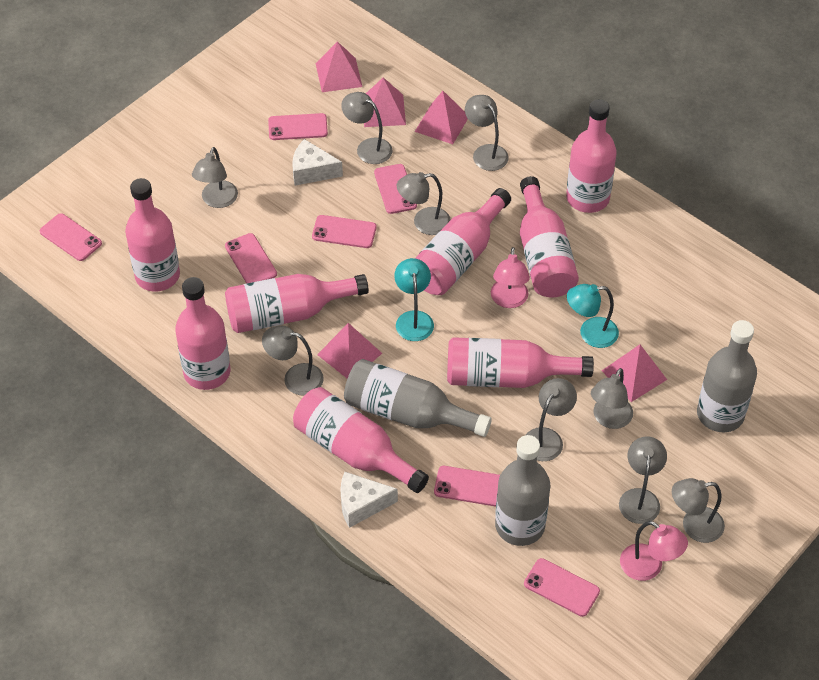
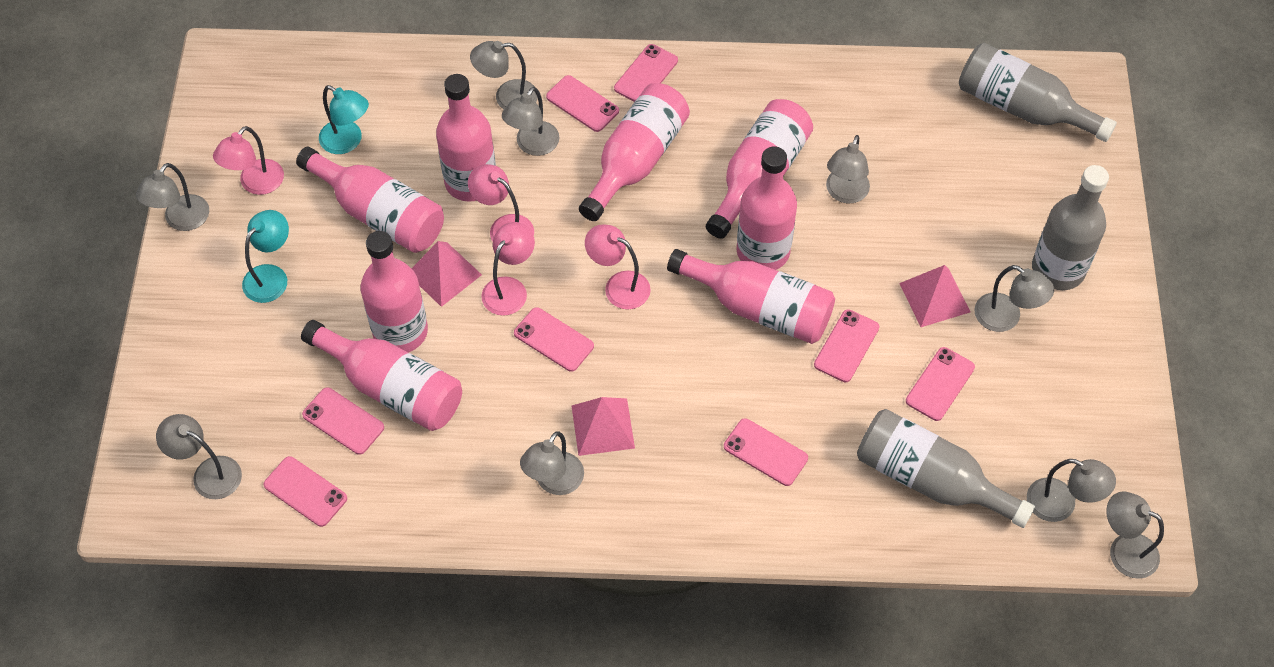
pink lamp: 2 -> 4
pink phone: 7 -> 8
pink pyramid: 5 -> 3
white cheese: 2 -> 0

